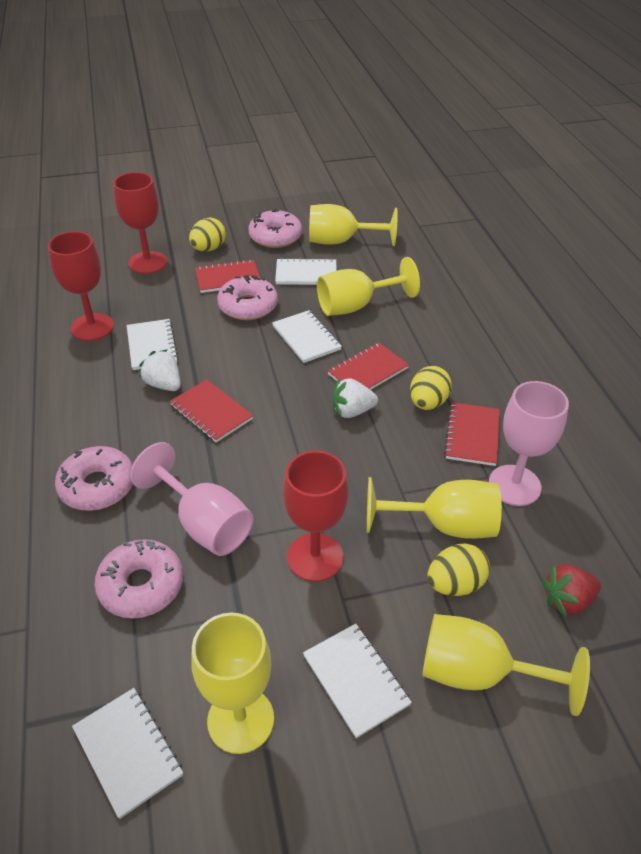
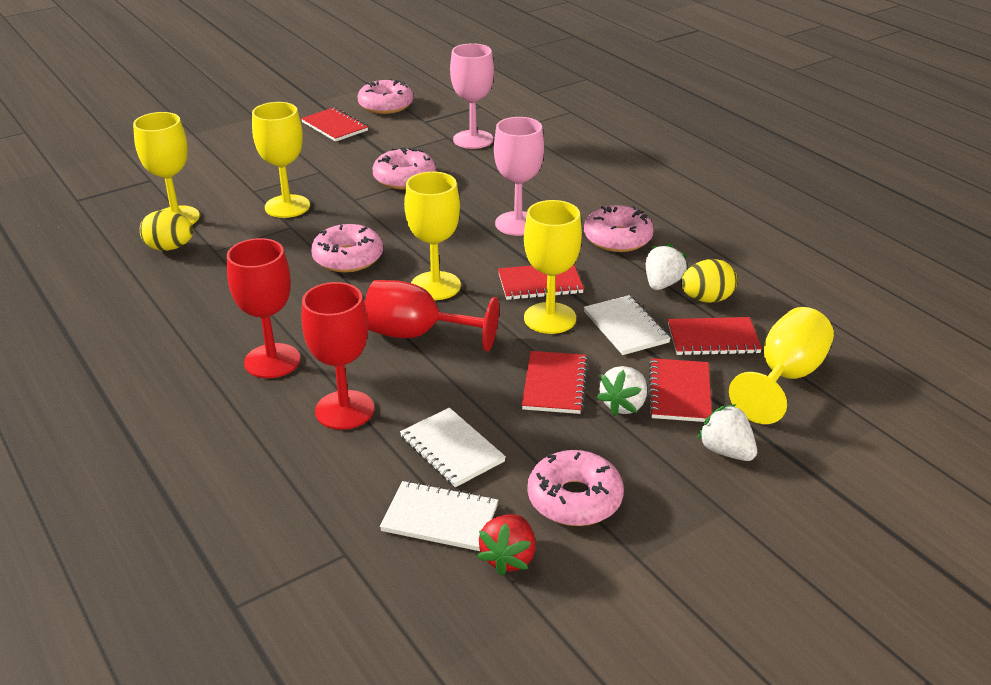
pink donut: 4 -> 5
red notebook: 4 -> 5
white notebook: 5 -> 3
white strawberry: 2 -> 3
yellow egg: 3 -> 2

